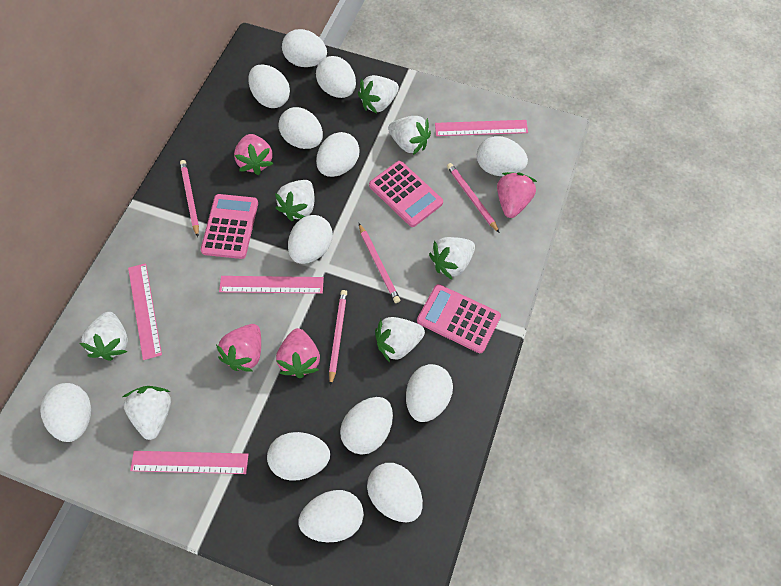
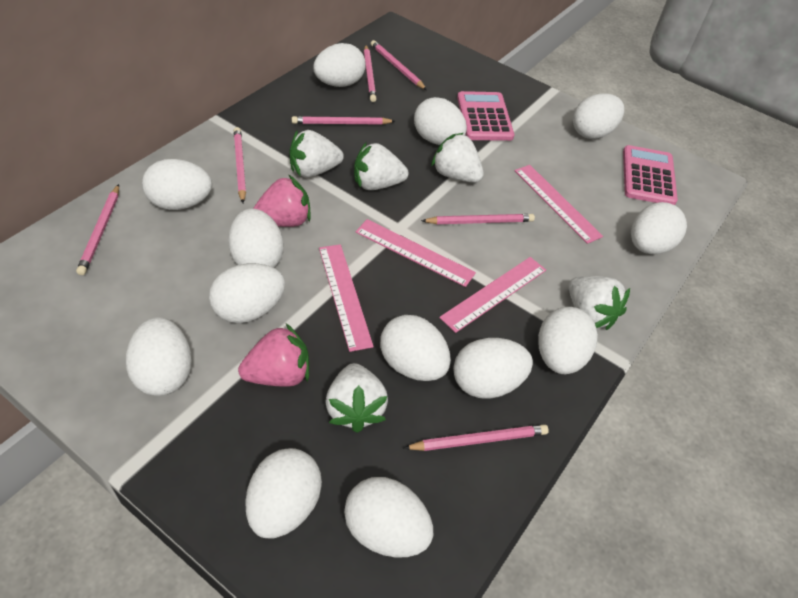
pink calculator: 3 -> 2
pink pencil: 4 -> 7
pink strawberry: 4 -> 2
white strawberry: 7 -> 5

